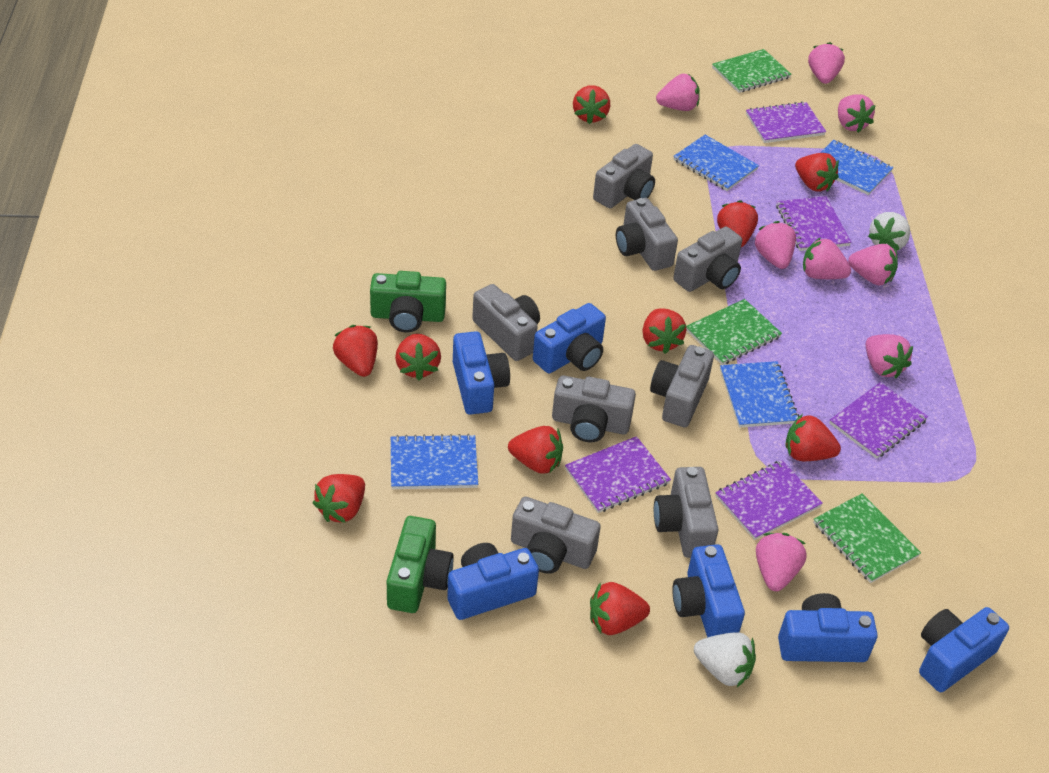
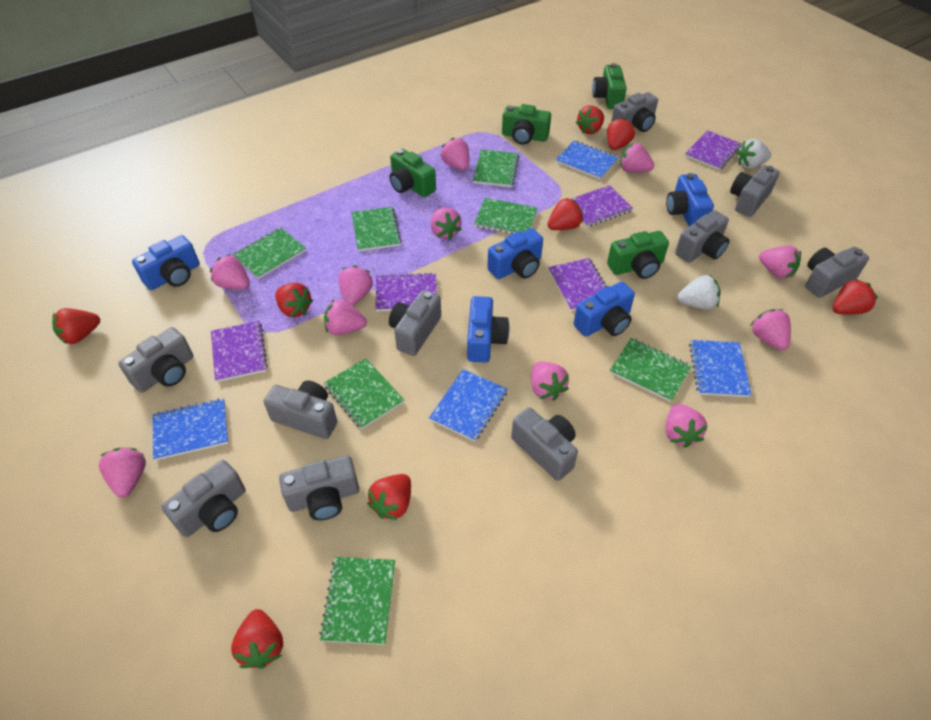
blue camera: 6 -> 5
green camera: 2 -> 4
green notebook: 3 -> 7
grey camera: 8 -> 10
pink strawberry: 8 -> 11
red strawberry: 10 -> 8

